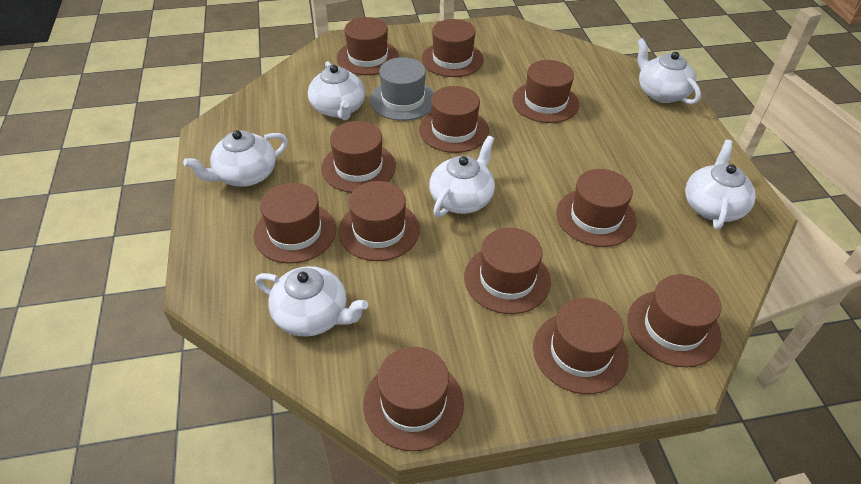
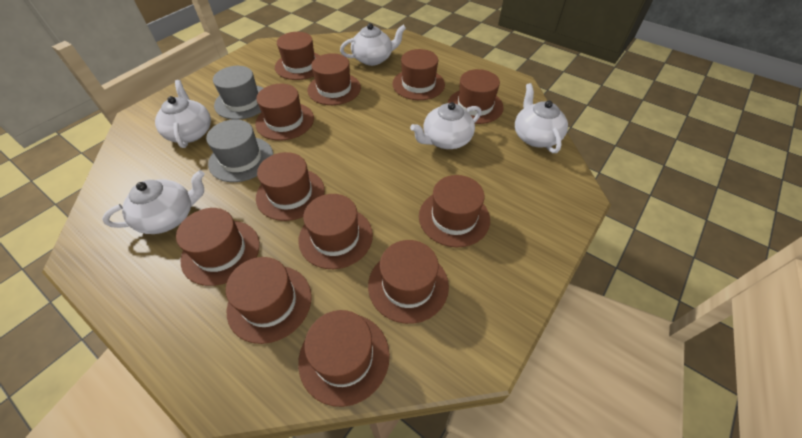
grey hat: 1 -> 2
white teapot: 6 -> 5

